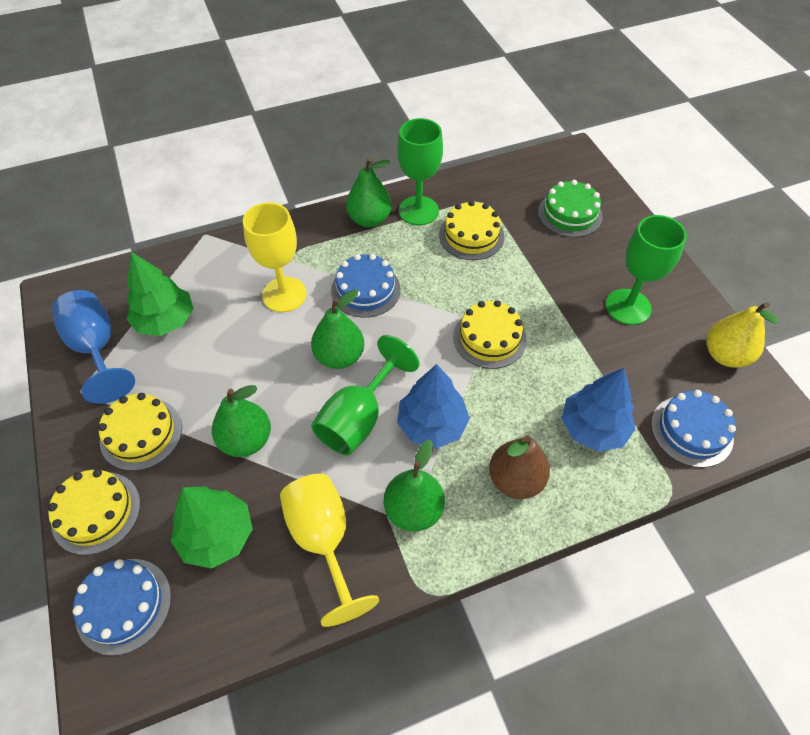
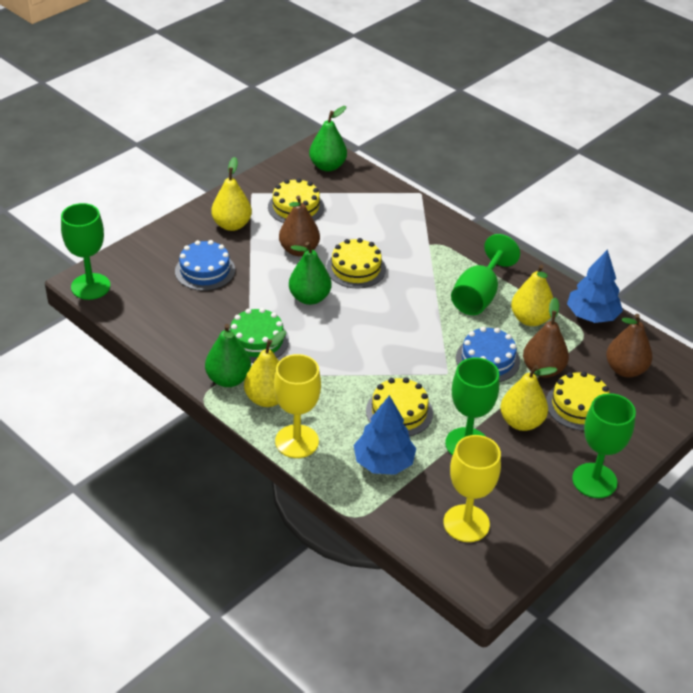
blue cake: 3 -> 2
blue goblet: 1 -> 0
brown pear: 1 -> 3
green goblet: 3 -> 4
green pear: 4 -> 3
green tree: 2 -> 0
yellow pear: 1 -> 4

